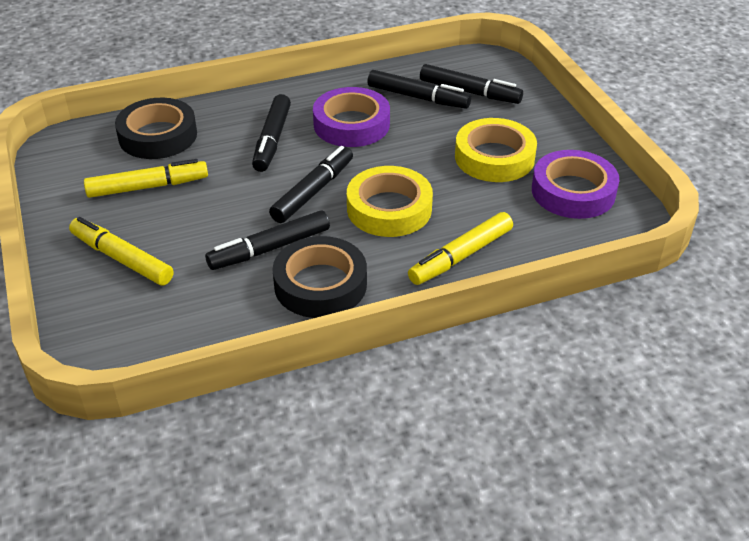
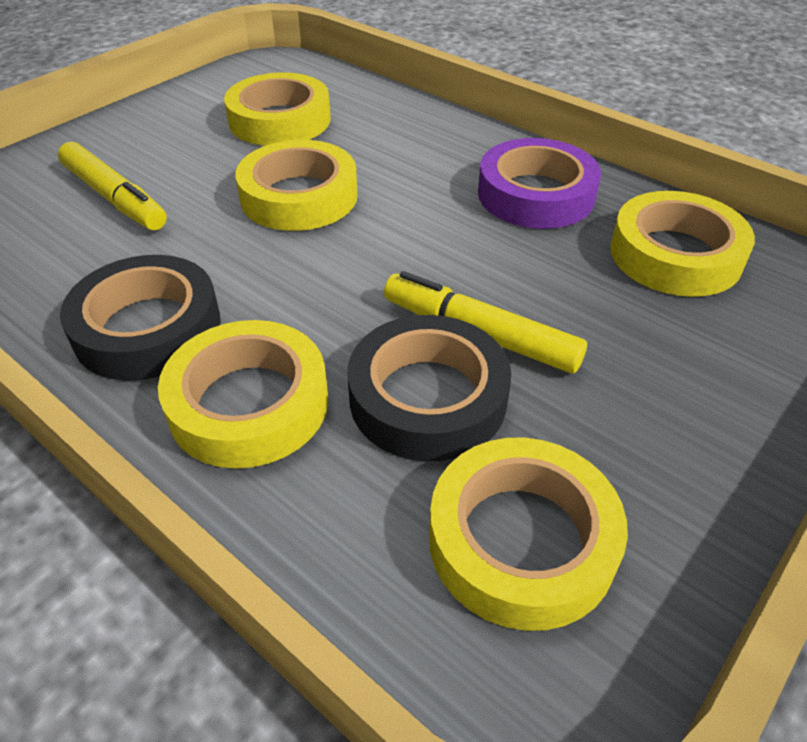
black marker: 5 -> 0
purple tape: 2 -> 1
yellow marker: 3 -> 2
yellow tape: 2 -> 5

